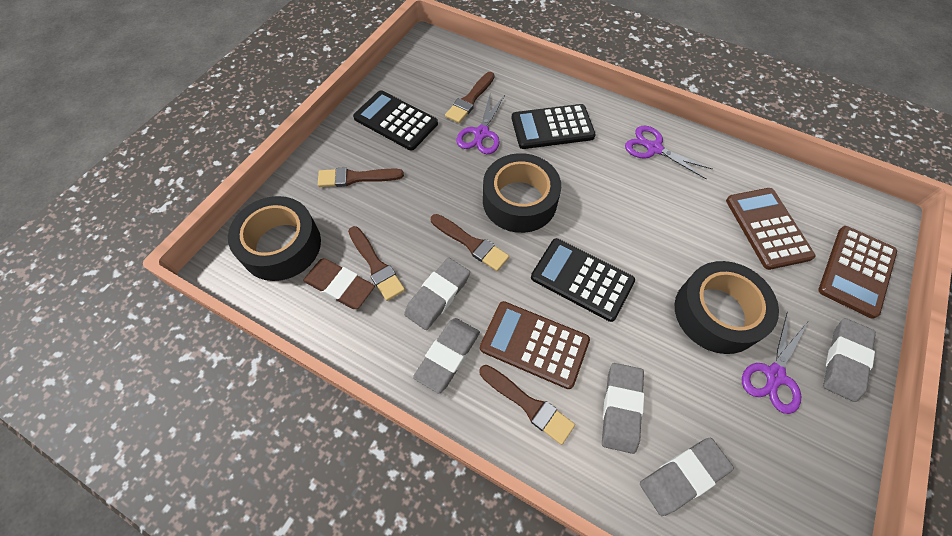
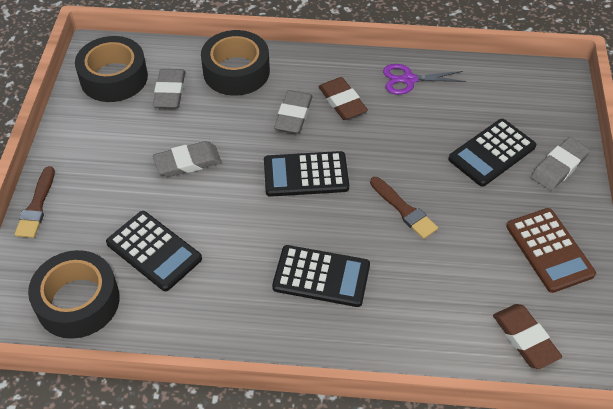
black calculator: 3 -> 4
brown brush: 5 -> 2
brown calculator: 3 -> 1
brown eraser: 1 -> 2
grey eraser: 5 -> 4
purple scissors: 3 -> 1

